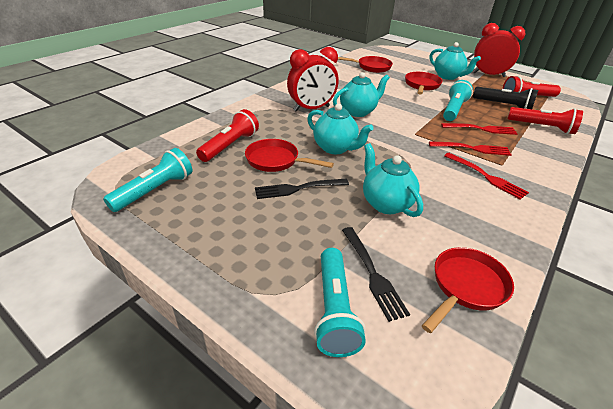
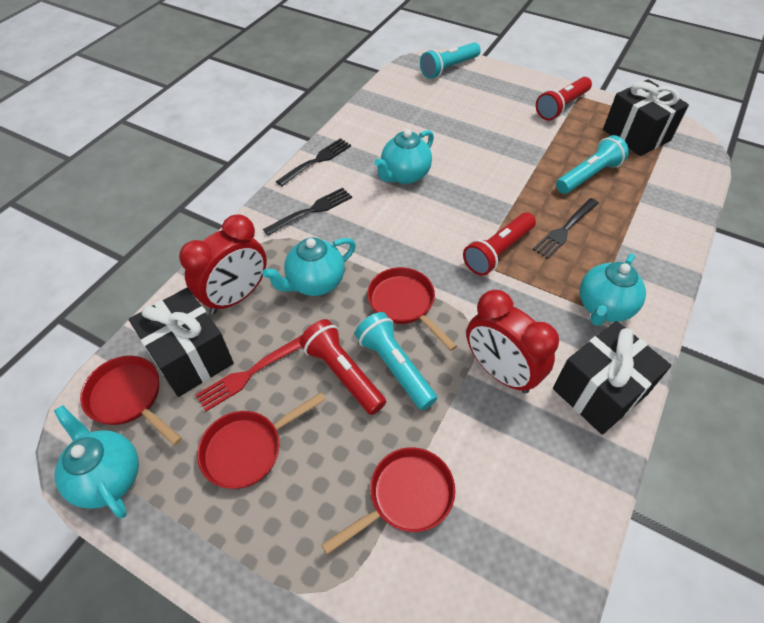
black flashlight: 1 -> 0
black fork: 2 -> 3
black gift: 0 -> 3
red fork: 3 -> 1

